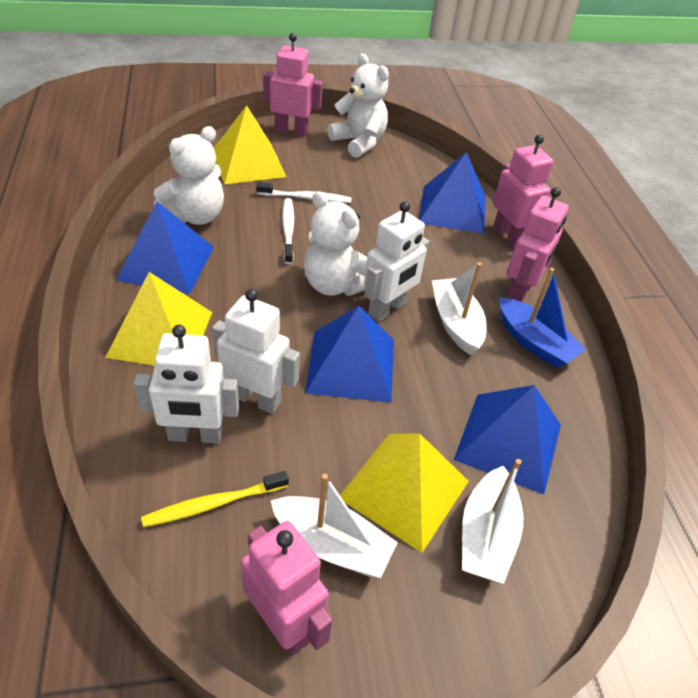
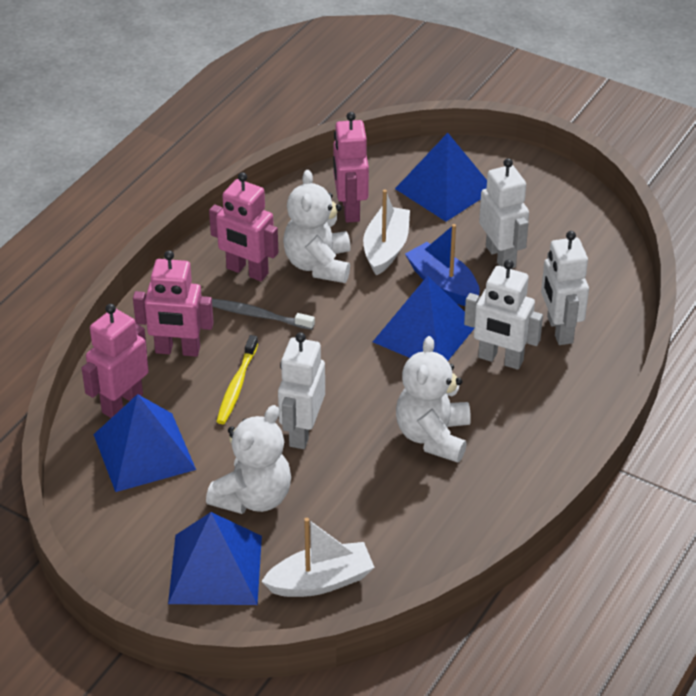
grey toothbrush: 0 -> 1
white boat: 3 -> 2
white robot: 3 -> 4
white toothbrush: 2 -> 0
yellow pyramid: 3 -> 0

